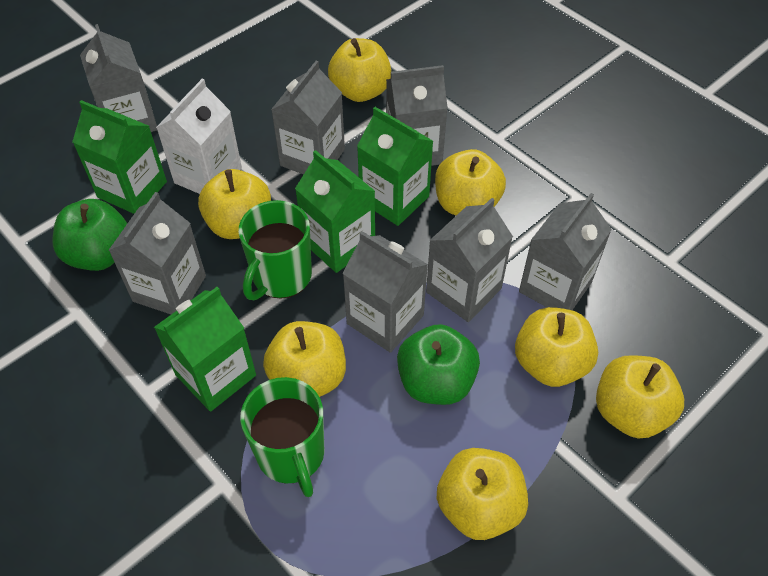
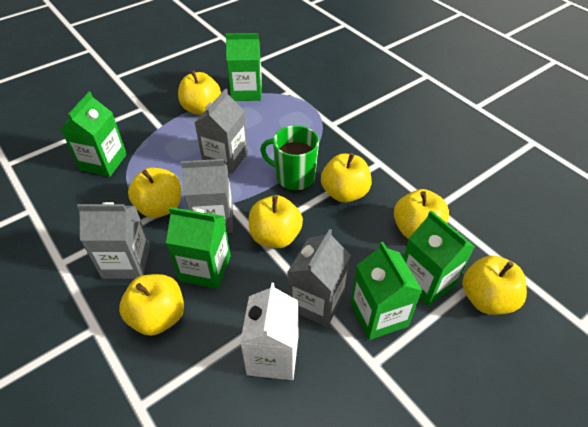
green apple: 2 -> 0
green carton: 4 -> 5
green mug: 2 -> 1
grey carton: 7 -> 4

